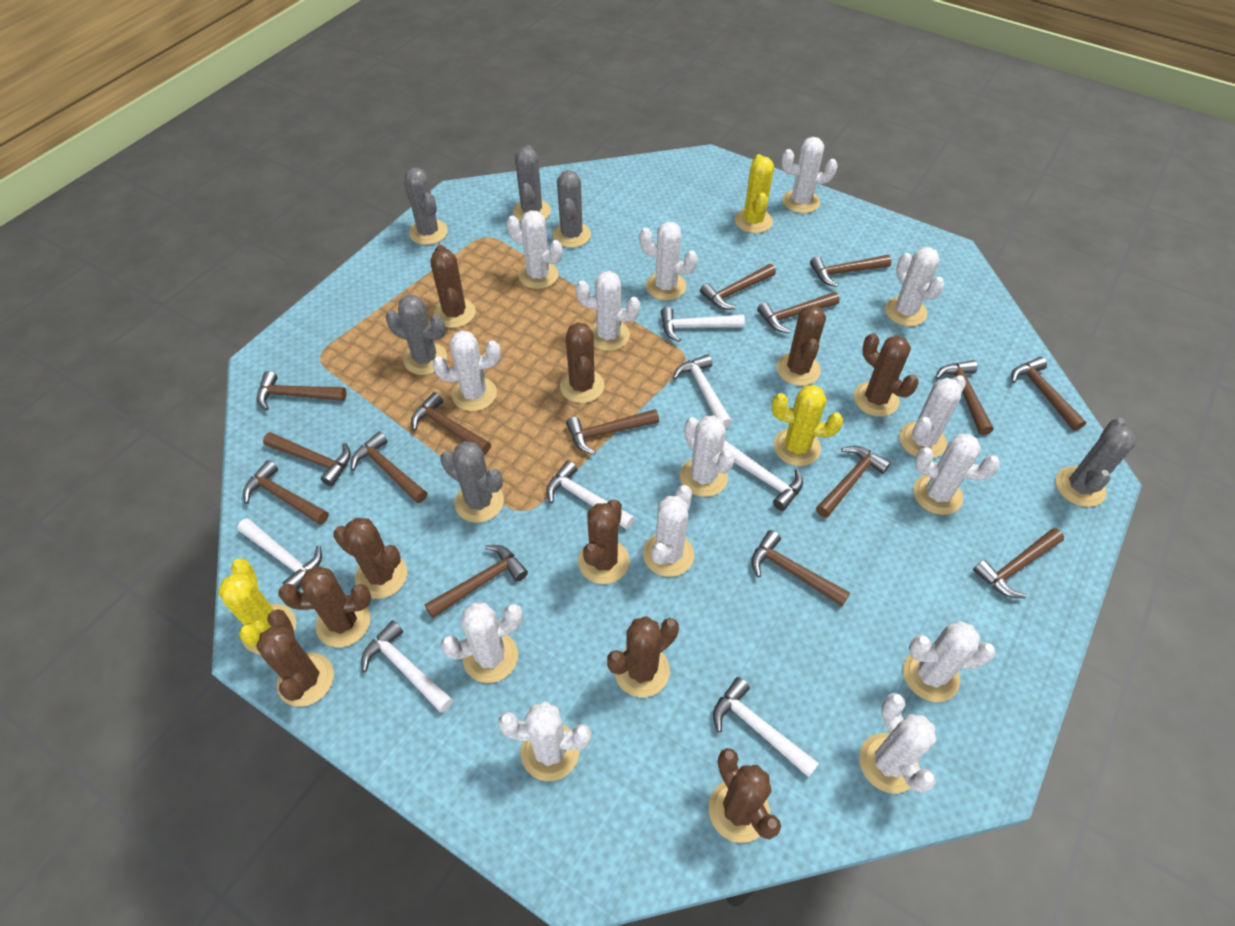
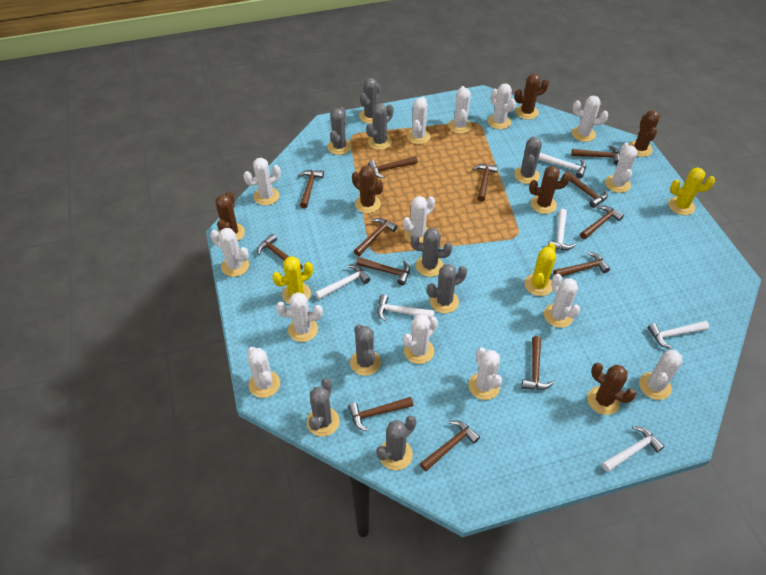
brown cactus: 10 -> 6
brown hammer: 15 -> 13
grey cactus: 6 -> 9
white hammer: 7 -> 6

